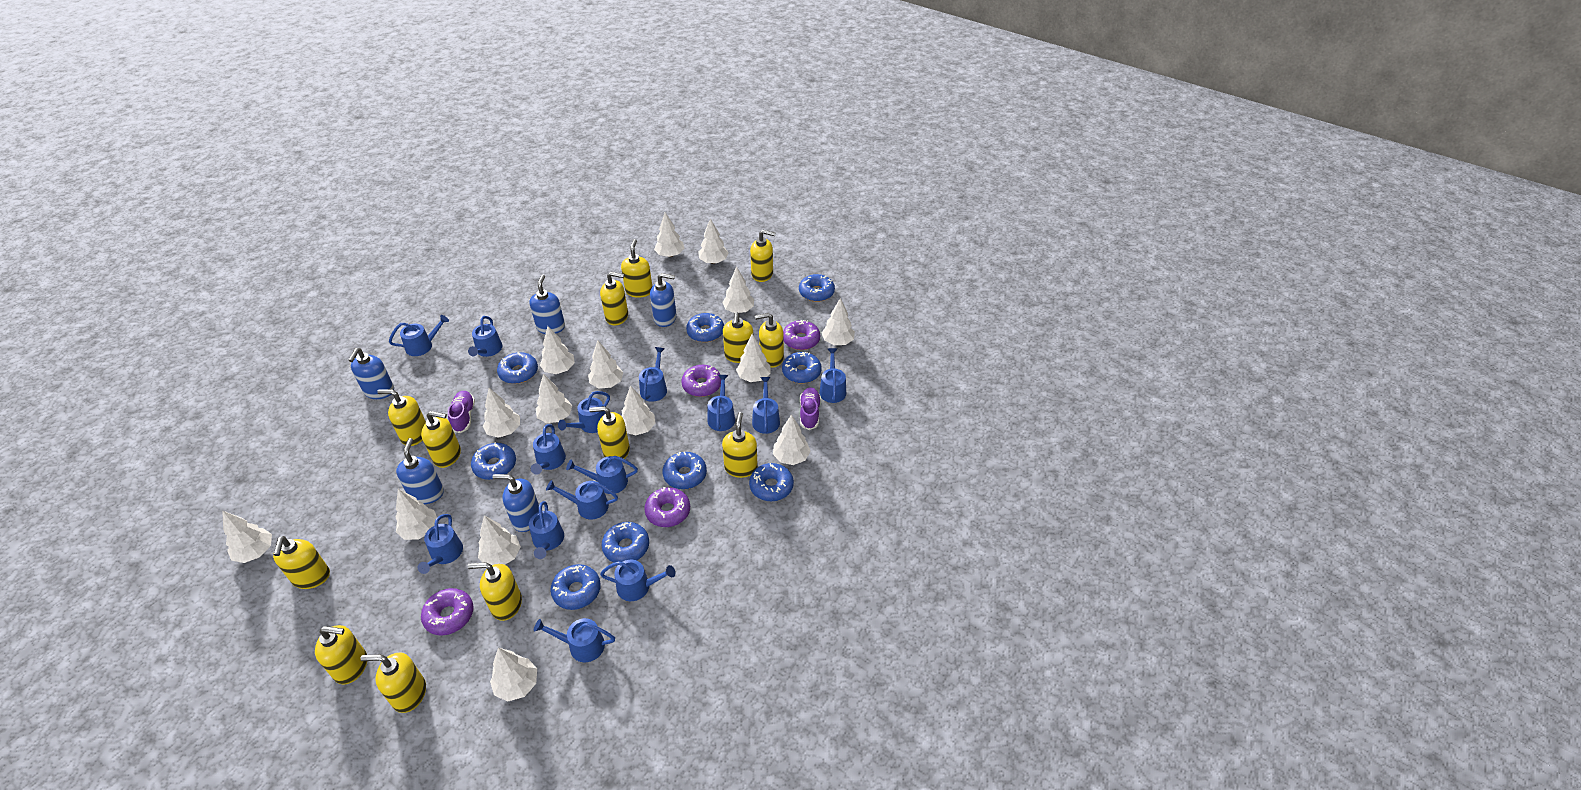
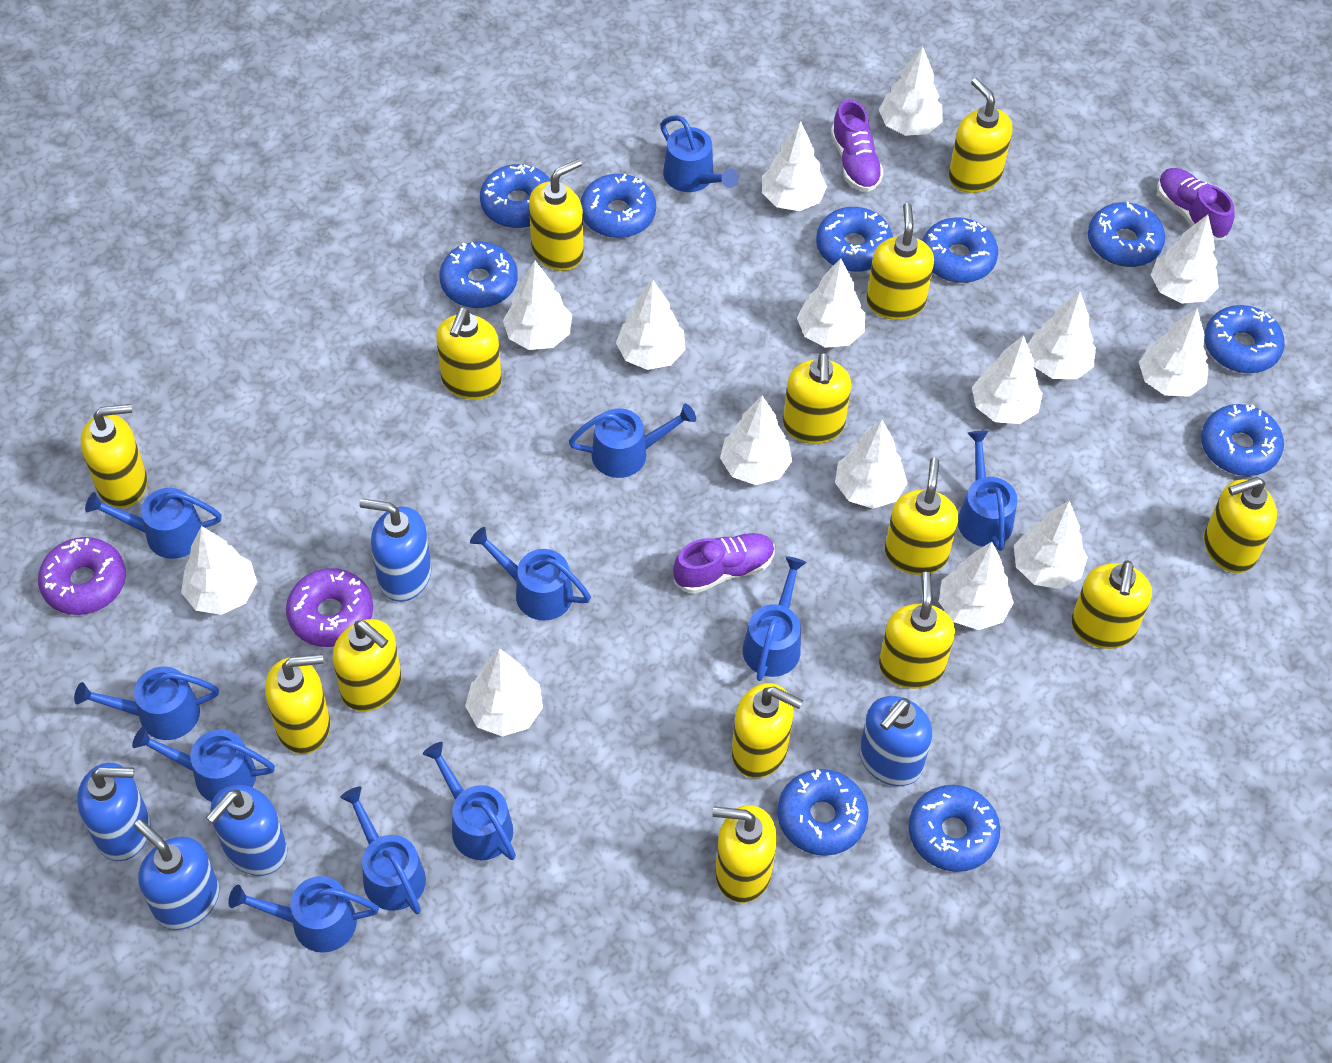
blue donut: 9 -> 10
blue watering can: 14 -> 11
purple donut: 4 -> 2
purple shoe: 2 -> 3
yellow soap dispenser: 13 -> 14

